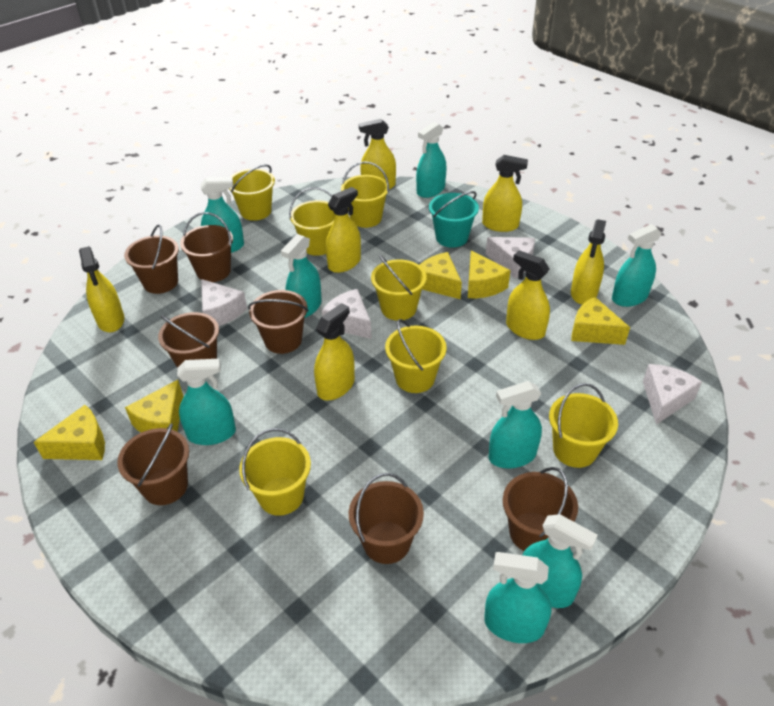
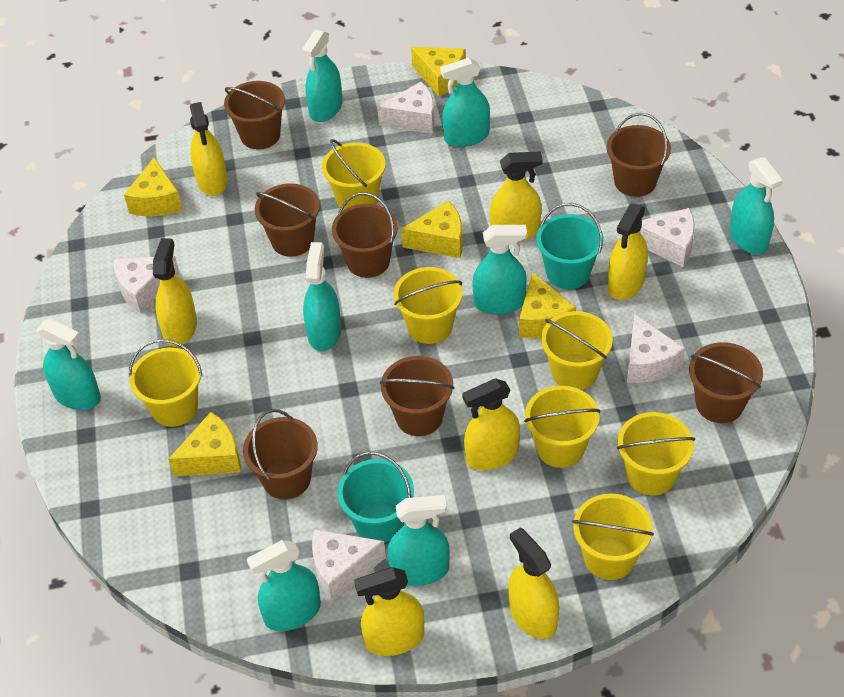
turquoise bucket: 1 -> 2
white cheese: 4 -> 5

